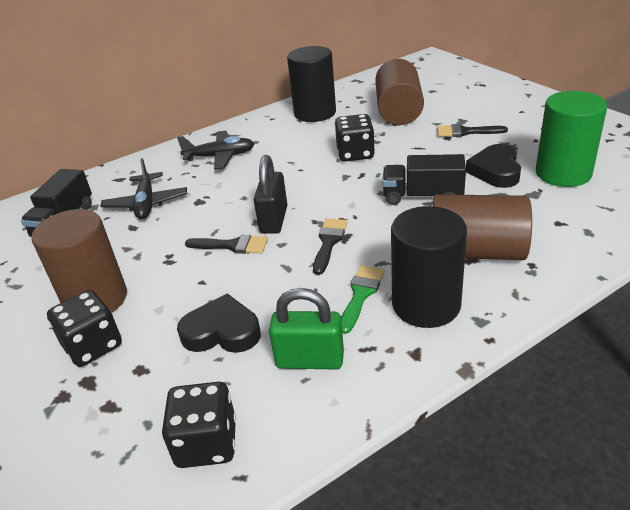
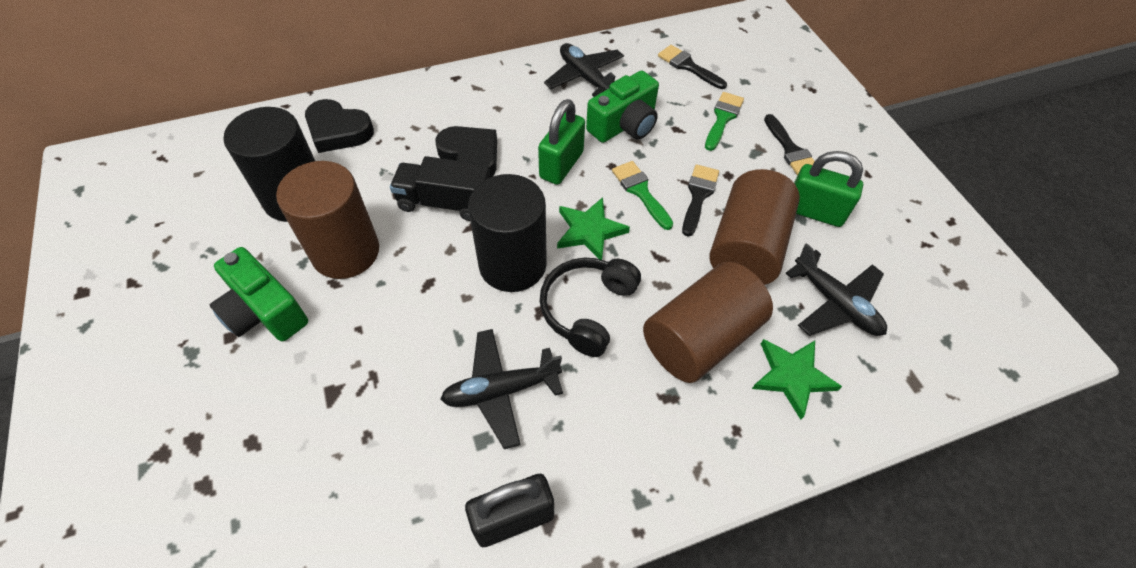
black dice: 3 -> 0
black headphones: 0 -> 1
black plane: 2 -> 3
black truck: 2 -> 1
green brush: 1 -> 2
green camera: 0 -> 2
green cylinder: 1 -> 0
green padlock: 1 -> 2
green star: 0 -> 2

